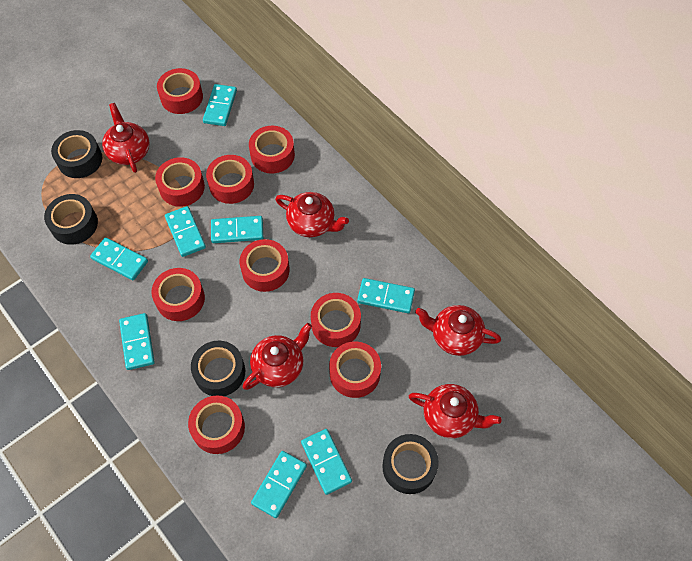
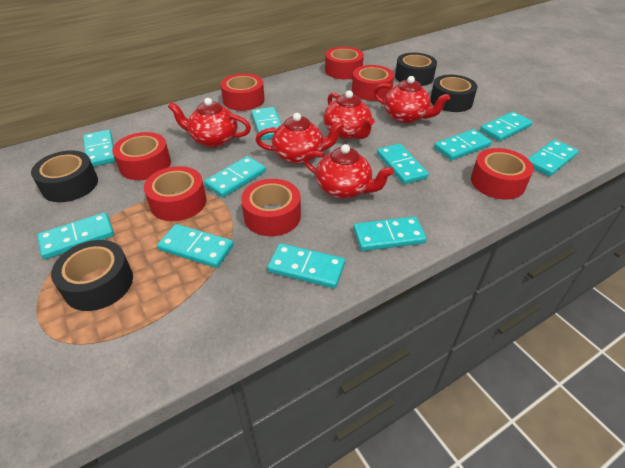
red tape: 9 -> 7
turquoise domino: 8 -> 11

